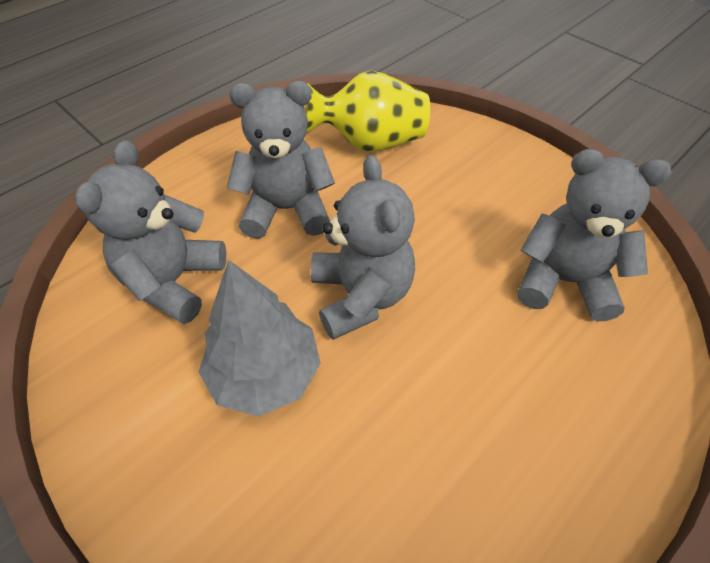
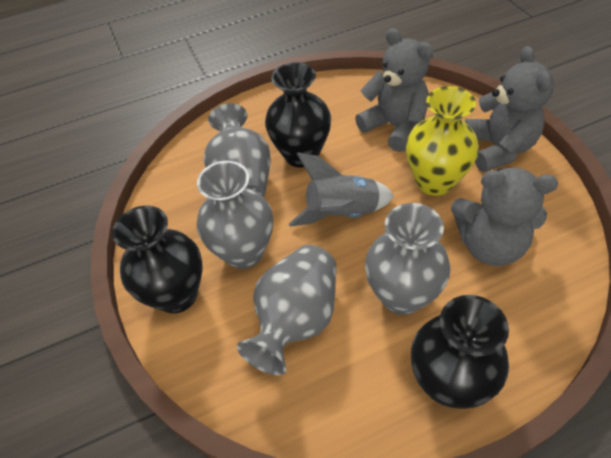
black vase: 0 -> 3
grey rocket: 0 -> 1
grey teddy bear: 4 -> 3
grey tree: 1 -> 0
grey vase: 0 -> 4

